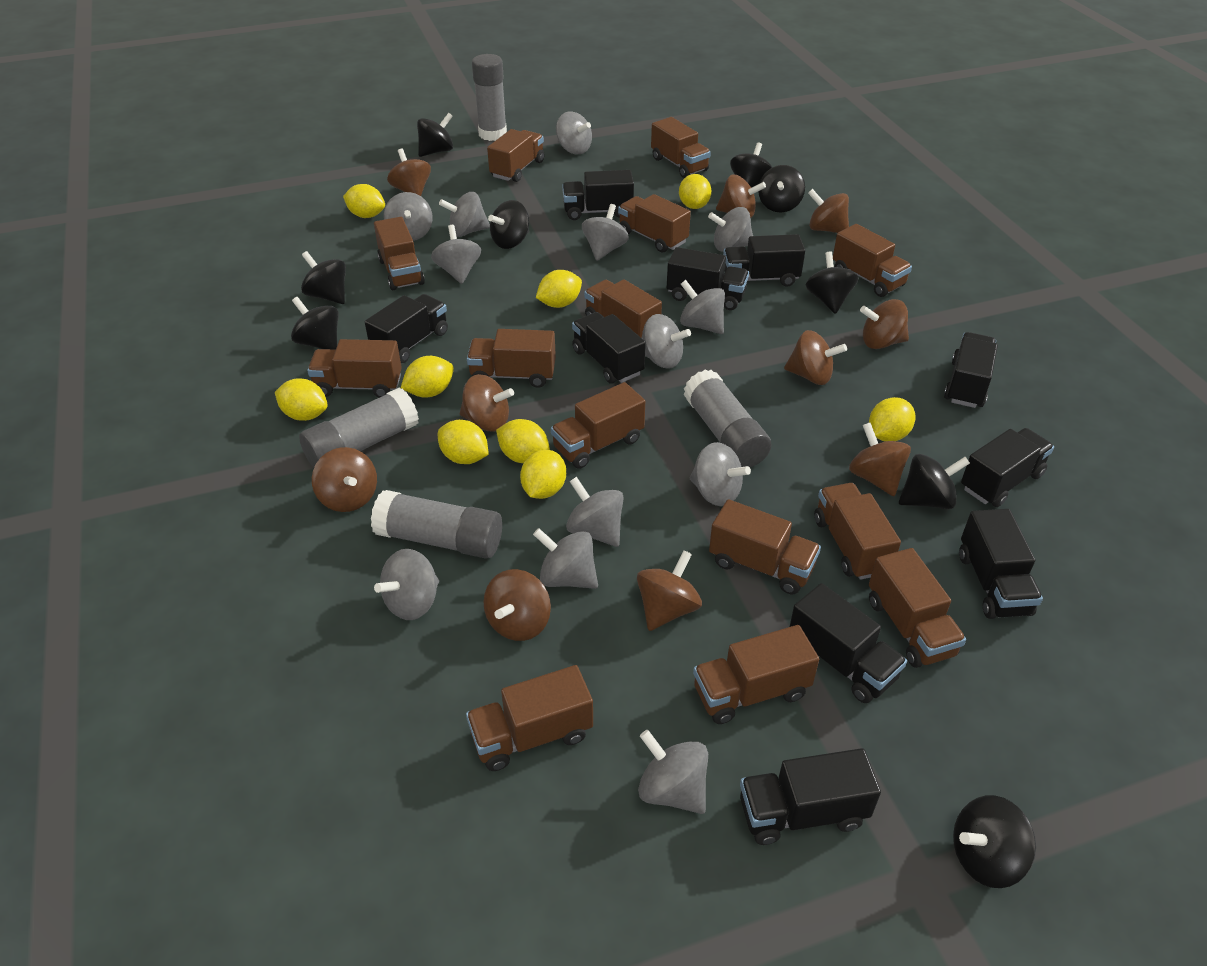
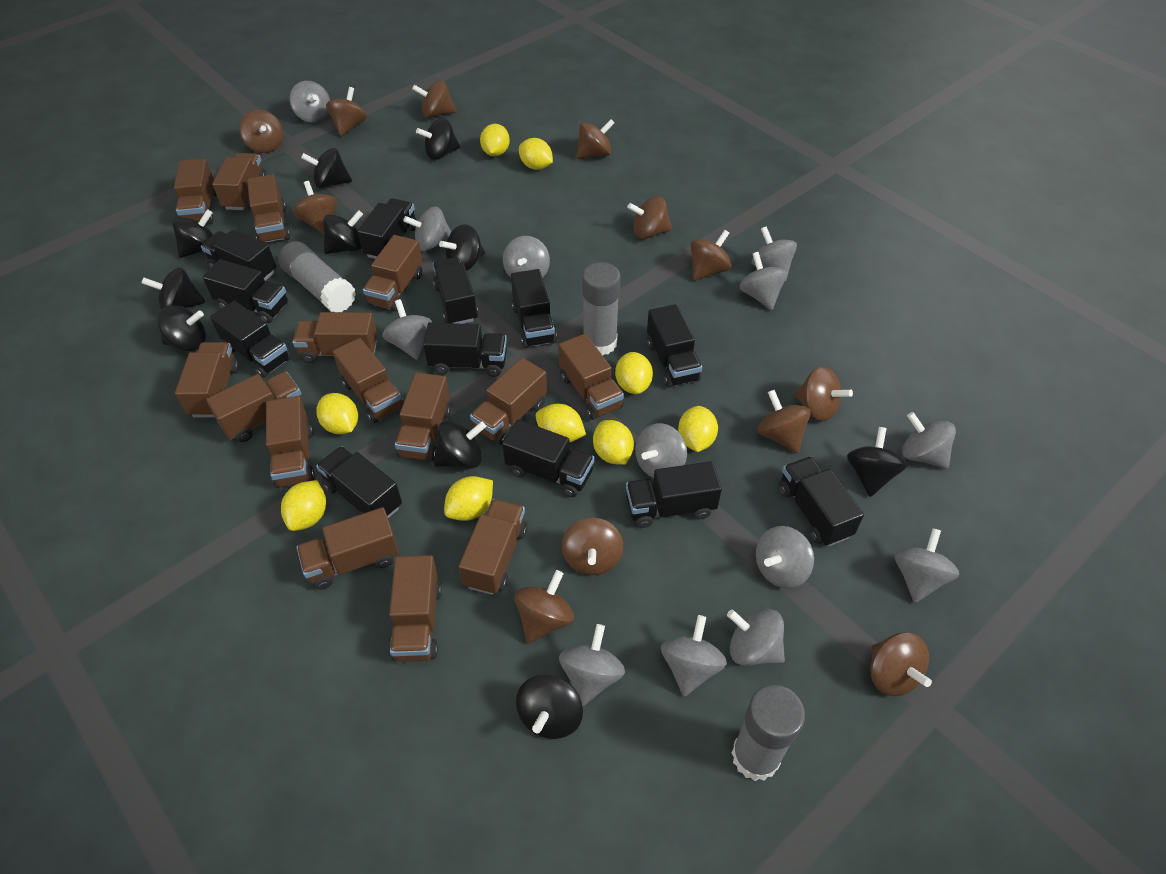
black spinning top: 9 -> 10
black truck: 10 -> 12
brown spinning top: 10 -> 12
brown truck: 14 -> 15
grey glue stick: 4 -> 3

